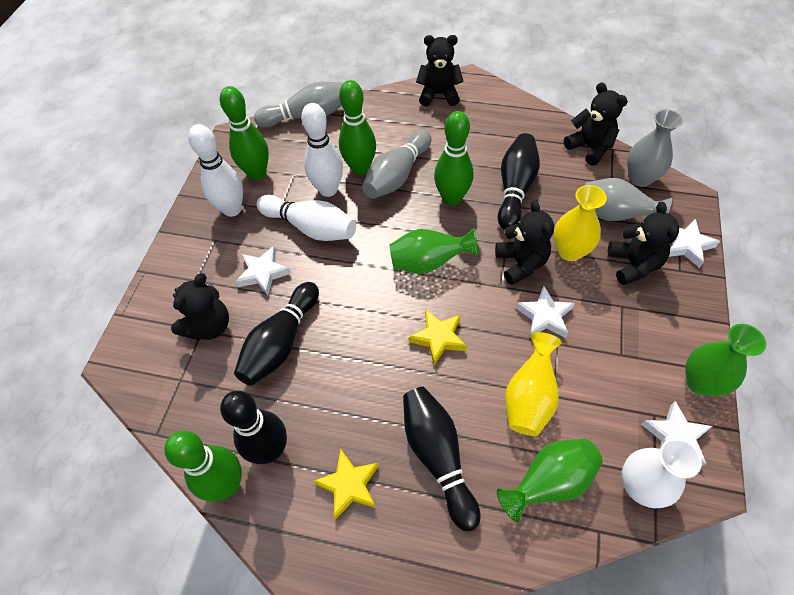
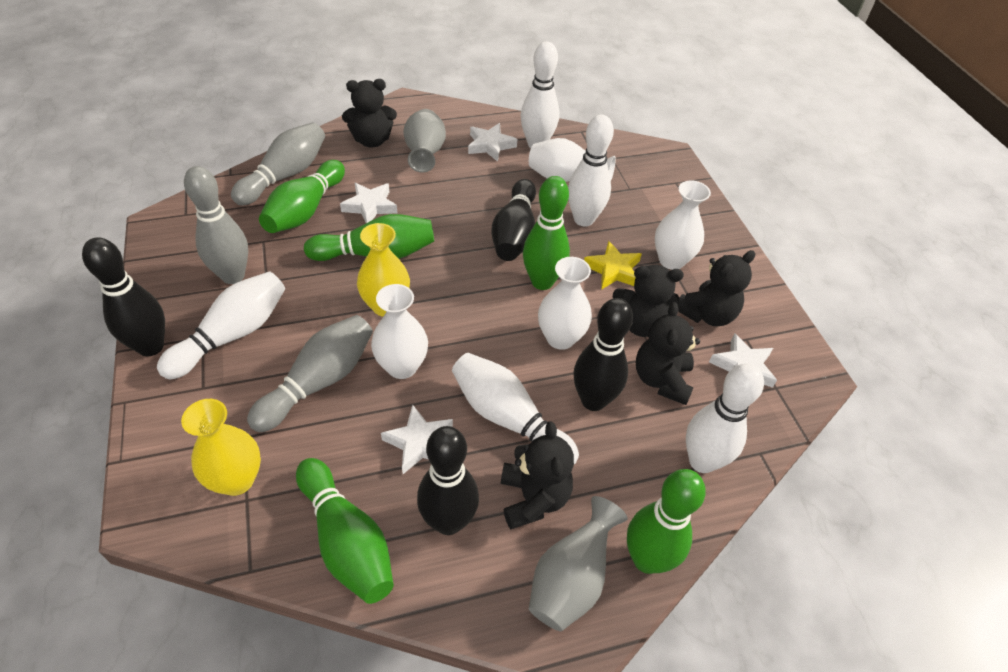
green bowling pin: 4 -> 5
green vase: 3 -> 0
grey bowling pin: 2 -> 3
white bowling pin: 3 -> 5
white vase: 1 -> 4
yellow star: 2 -> 1

